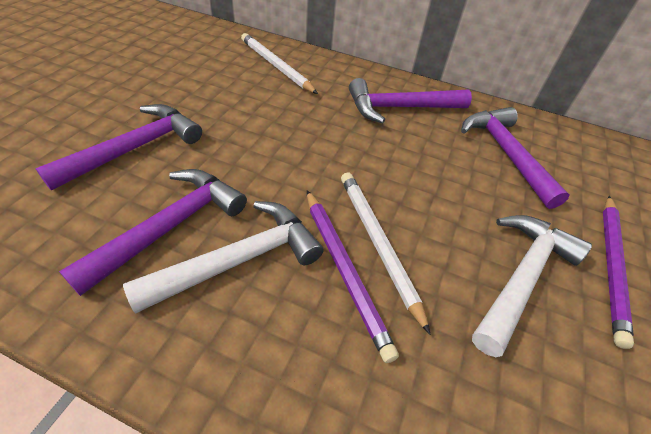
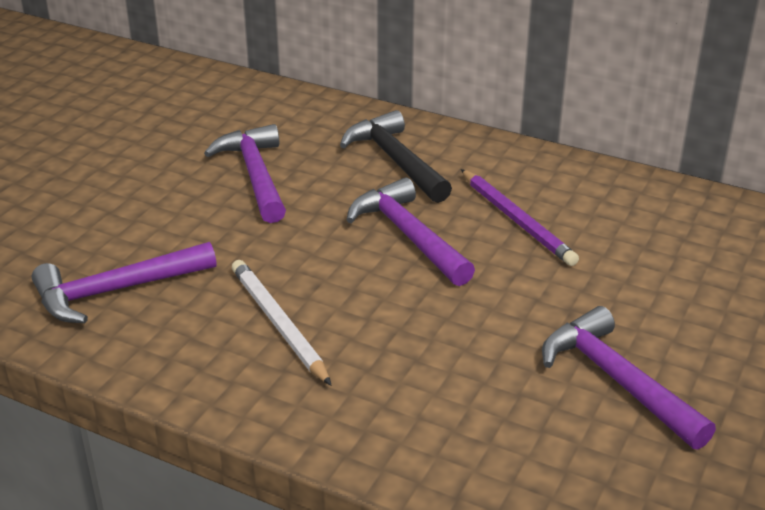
black hammer: 0 -> 1
purple pencil: 2 -> 1
white hammer: 2 -> 0
white pencil: 2 -> 1

